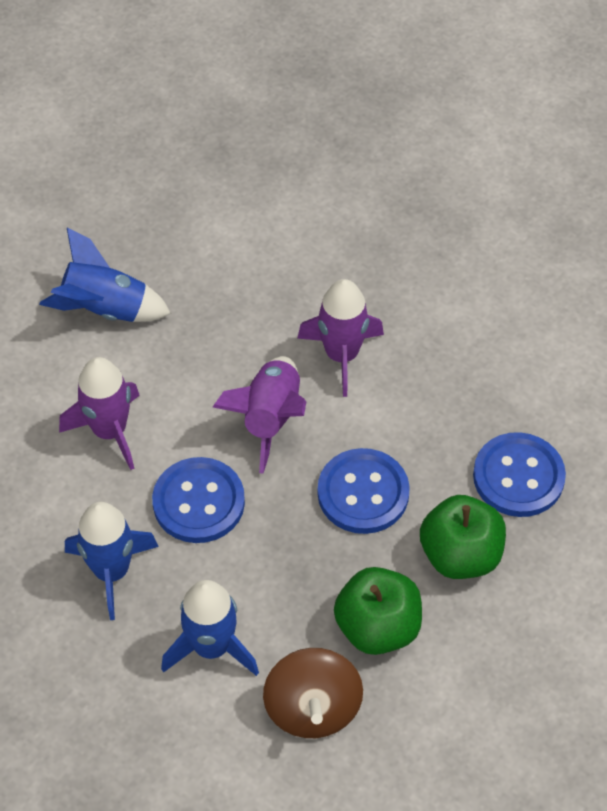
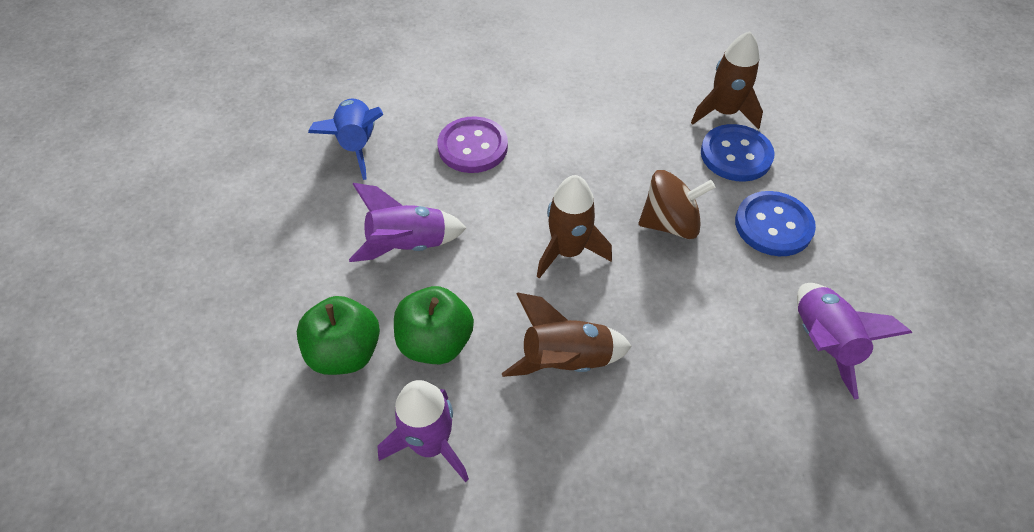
blue button: 3 -> 2
blue rocket: 3 -> 1
brown rocket: 0 -> 3
purple button: 0 -> 1

